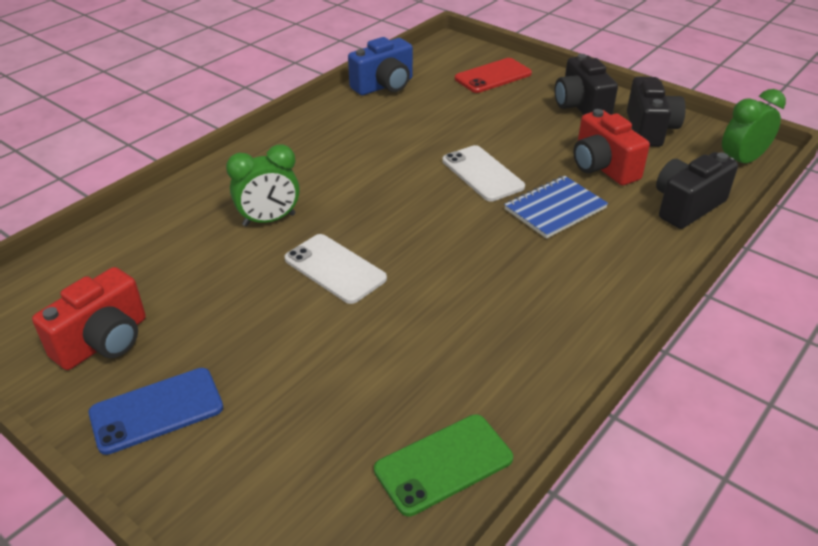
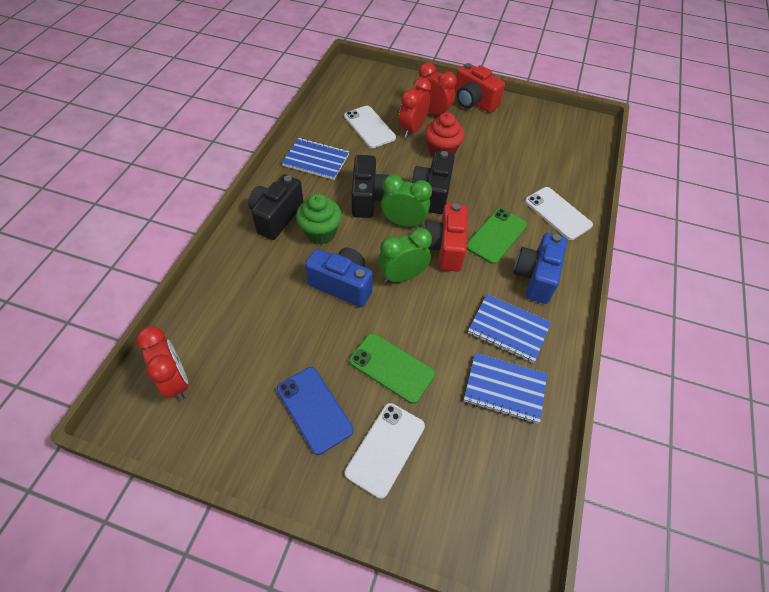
blue camera: 1 -> 2
blue notebook: 1 -> 3
green cupcake: 0 -> 1
green phone: 1 -> 2
red clock: 0 -> 3
red cupcake: 0 -> 1
red phone: 1 -> 0
white phone: 2 -> 3

